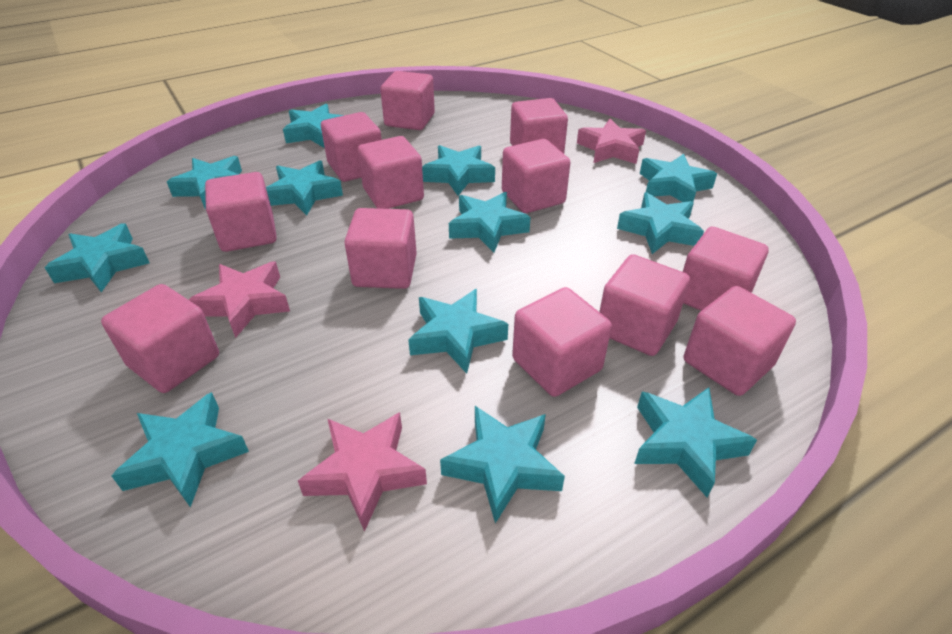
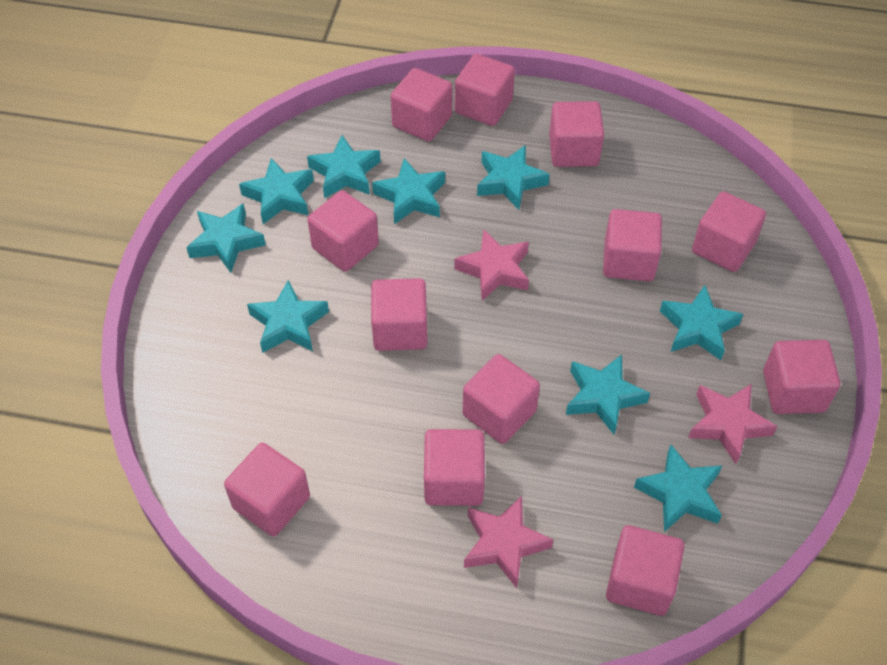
turquoise star: 12 -> 9

